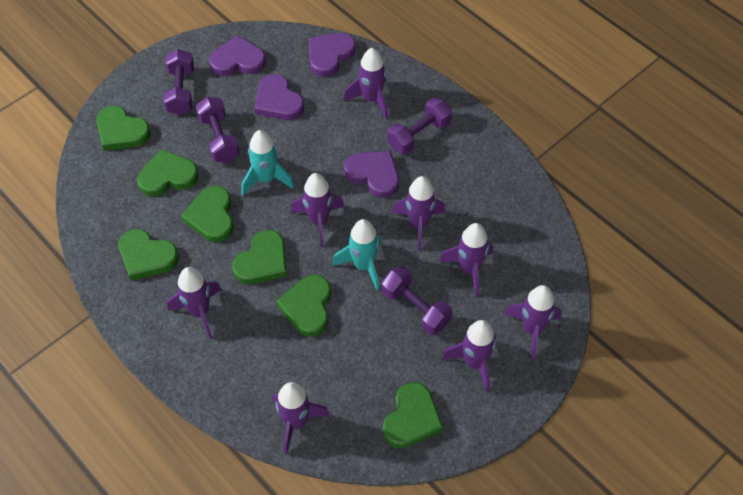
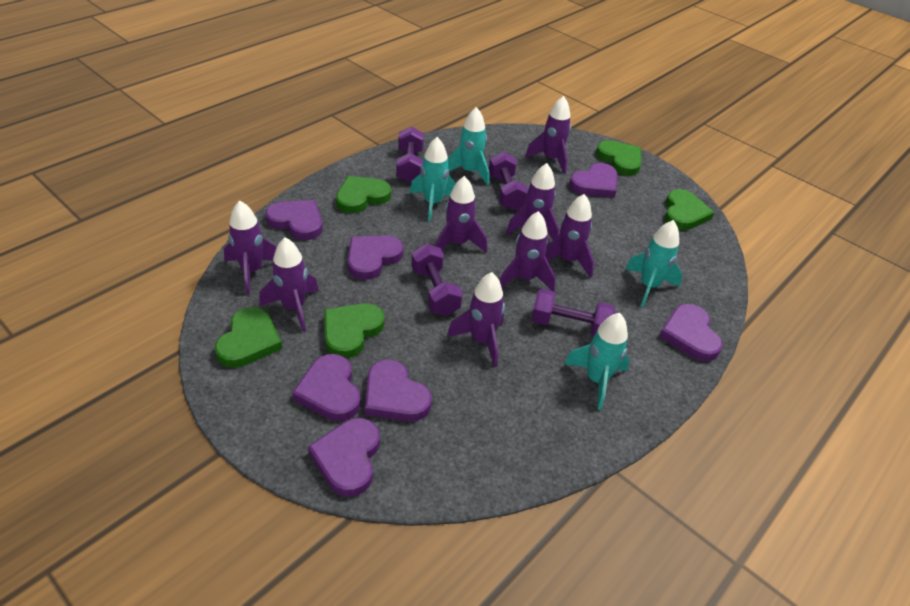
green heart: 7 -> 5
purple heart: 4 -> 7
turquoise rocket: 2 -> 4

